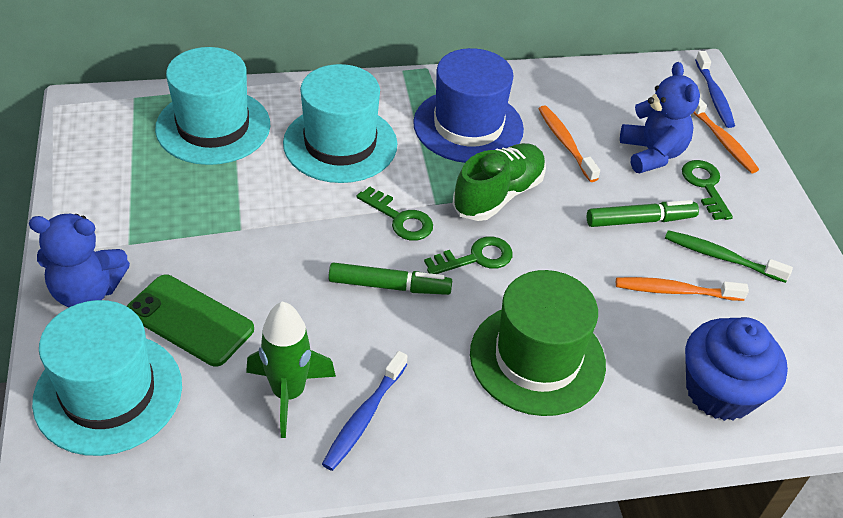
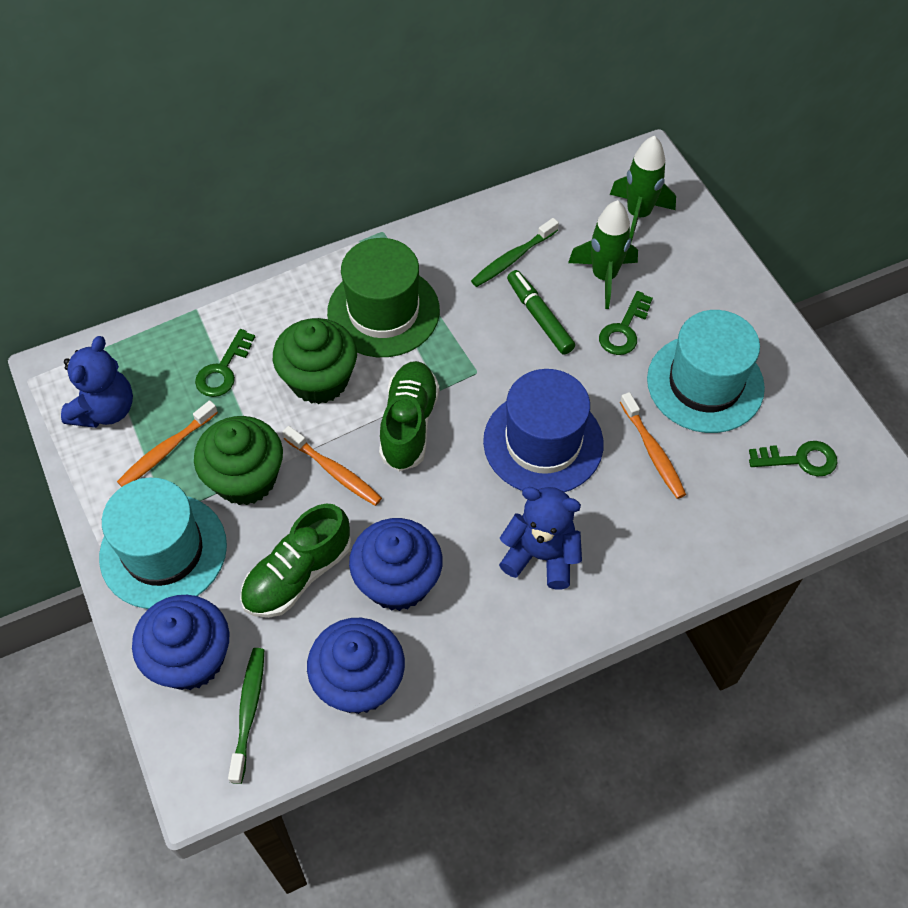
blue cupcake: 1 -> 3
blue toothbrush: 2 -> 0
green cupcake: 0 -> 2
green marker: 2 -> 1
green phone: 1 -> 0
green rocket: 1 -> 2
green shoe: 1 -> 2
green toothbrush: 1 -> 2
turquoise hat: 3 -> 2

